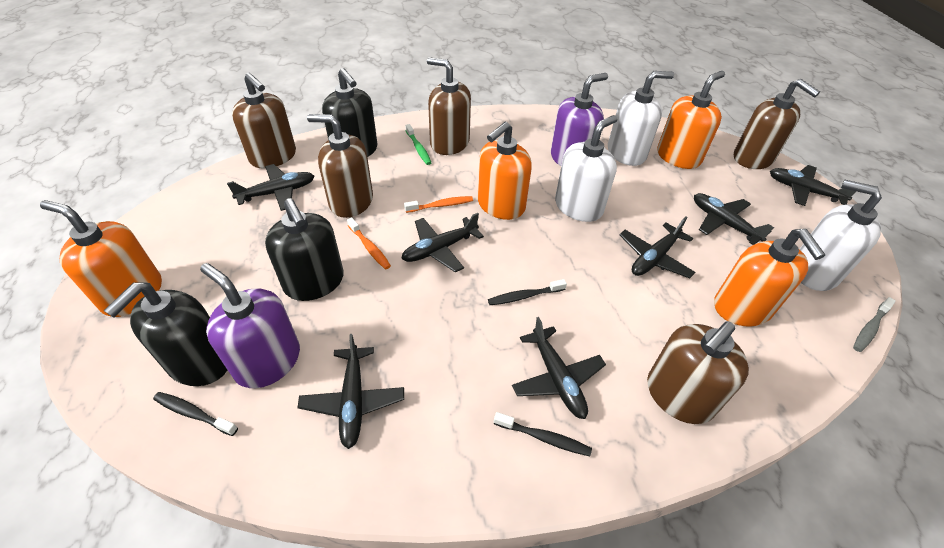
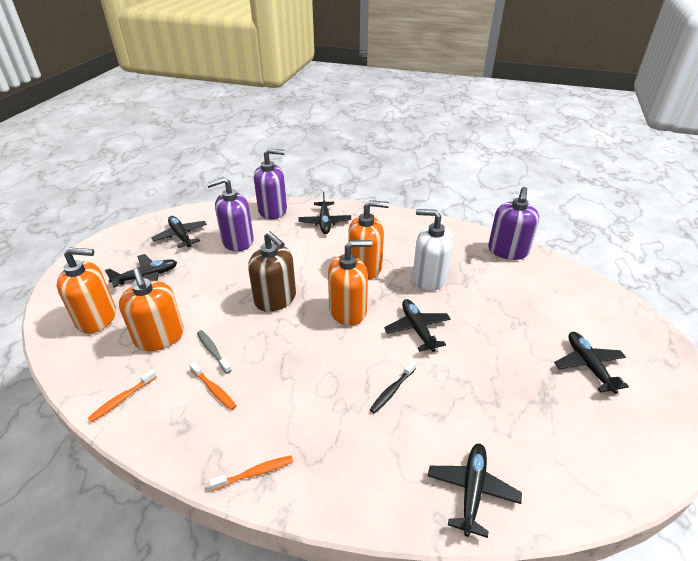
black plane: 7 -> 6
black soap dispenser: 3 -> 0
black toothbrush: 3 -> 1
brown soap dispenser: 5 -> 1
green toothbrush: 1 -> 0
orange toothbrush: 2 -> 3
purple soap dispenser: 2 -> 3
white soap dispenser: 3 -> 1

